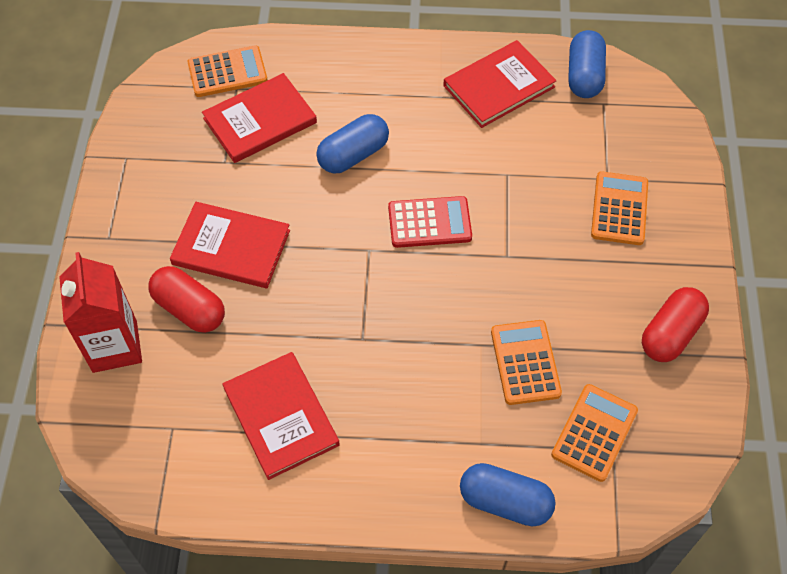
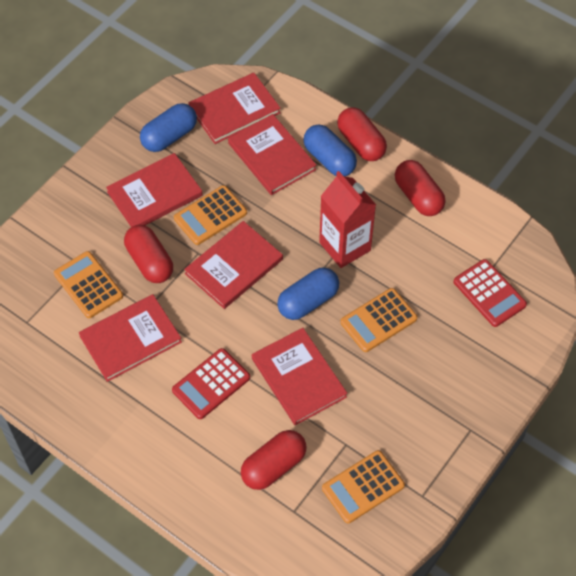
red book: 4 -> 6
red calculator: 1 -> 2
red capsule: 2 -> 4

